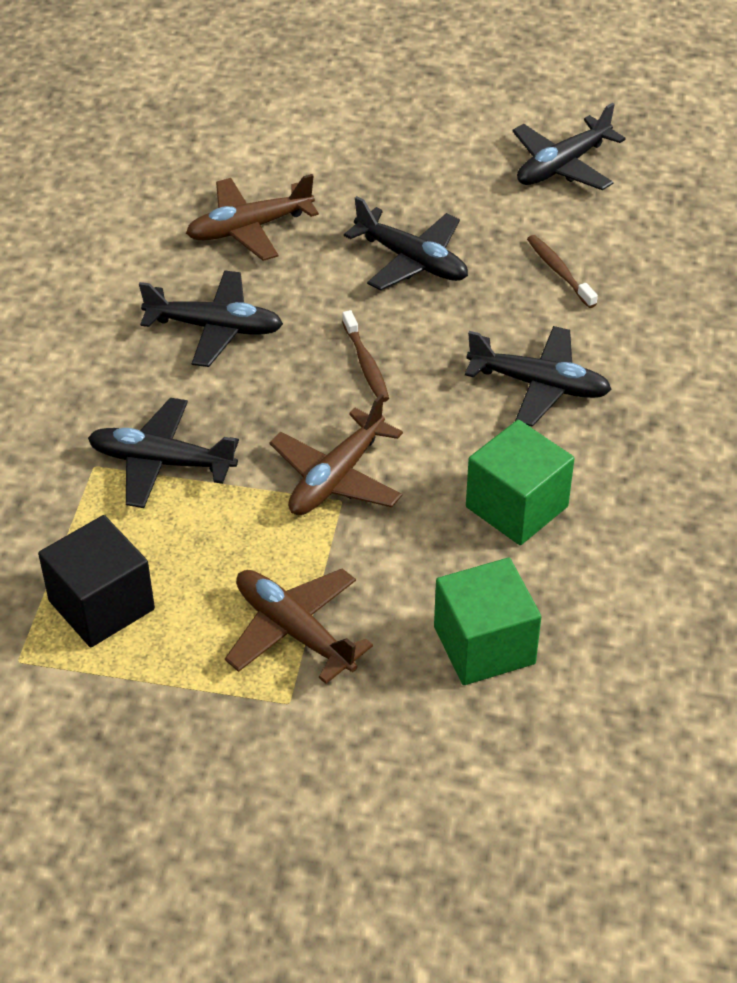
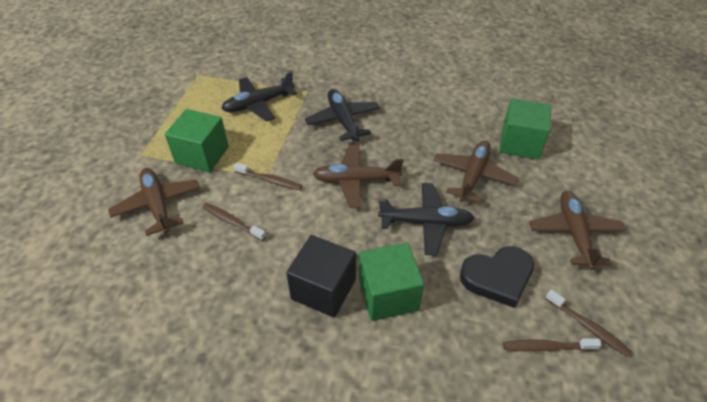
black heart: 0 -> 1
black plane: 5 -> 3
brown plane: 3 -> 4
brown toothbrush: 2 -> 4
green cube: 2 -> 3

